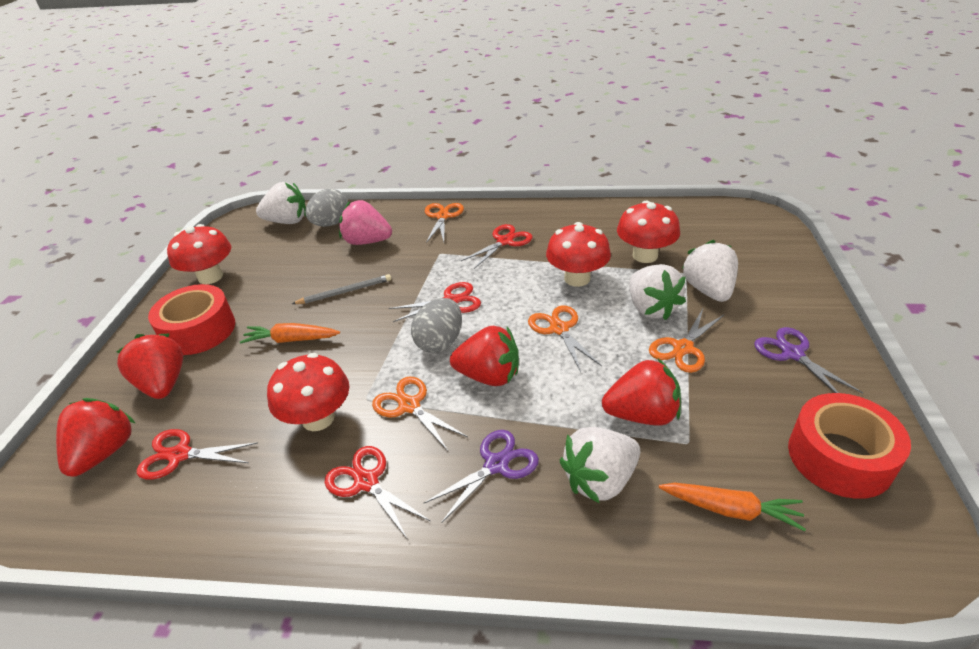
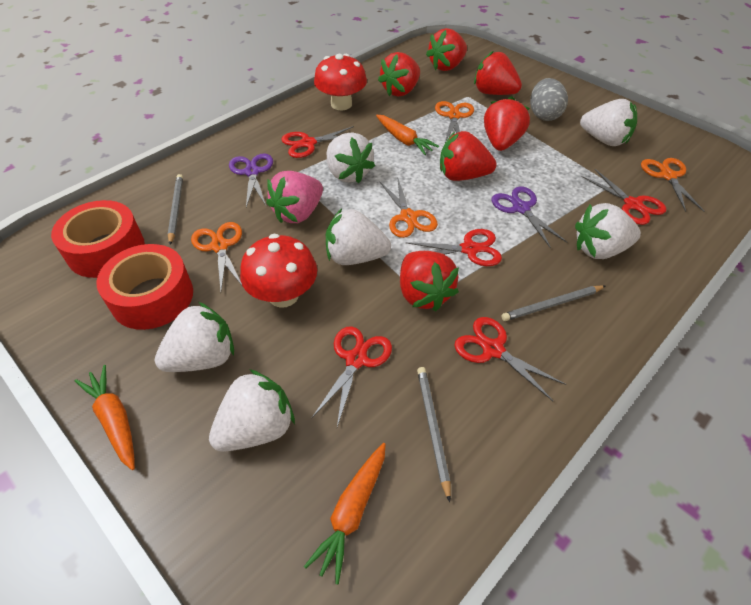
grey egg: 2 -> 1
grey pencil: 1 -> 3
orange carrot: 2 -> 3
red mushroom: 4 -> 2
red scissors: 4 -> 5
red strawberry: 4 -> 6
white strawberry: 4 -> 6

